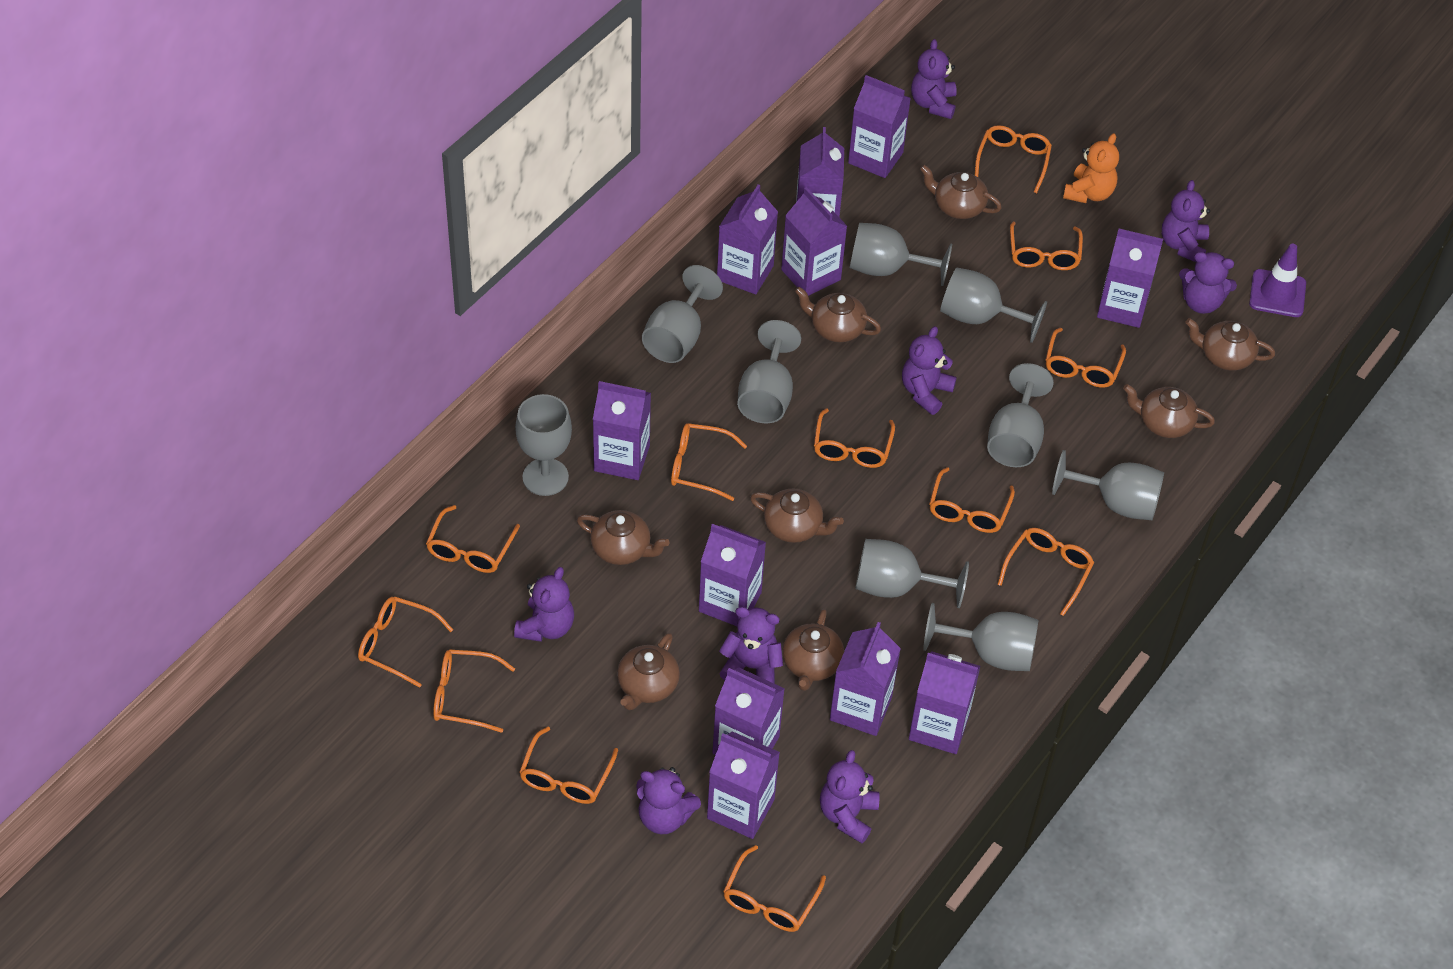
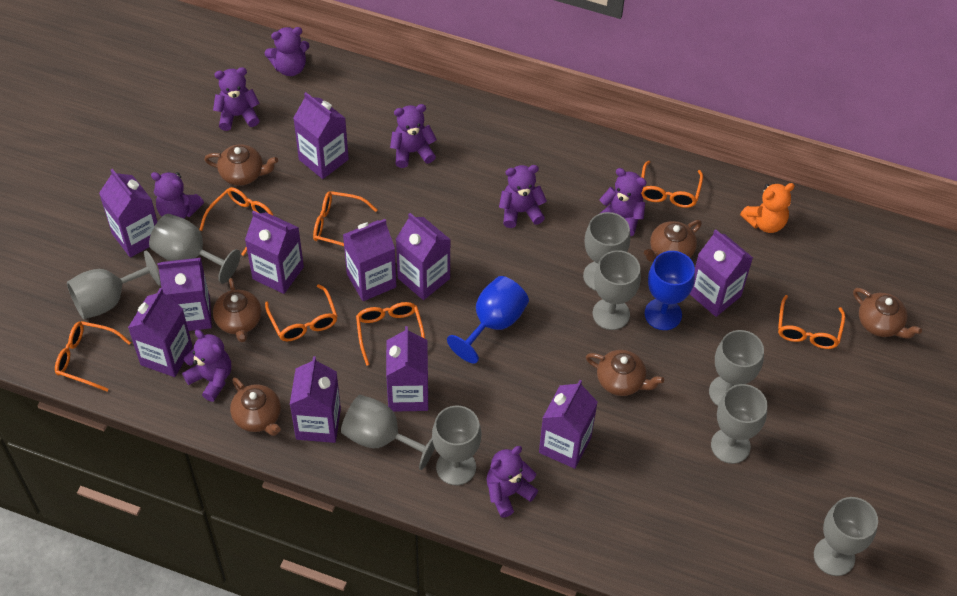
blue goblet: 0 -> 2
brown teapot: 8 -> 6
orange glasses: 12 -> 7
purple traffic cone: 1 -> 0

